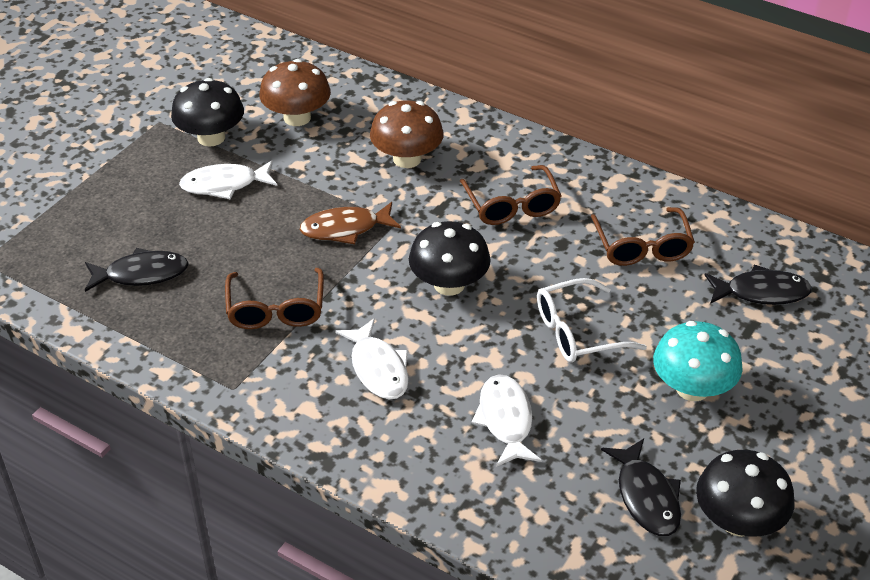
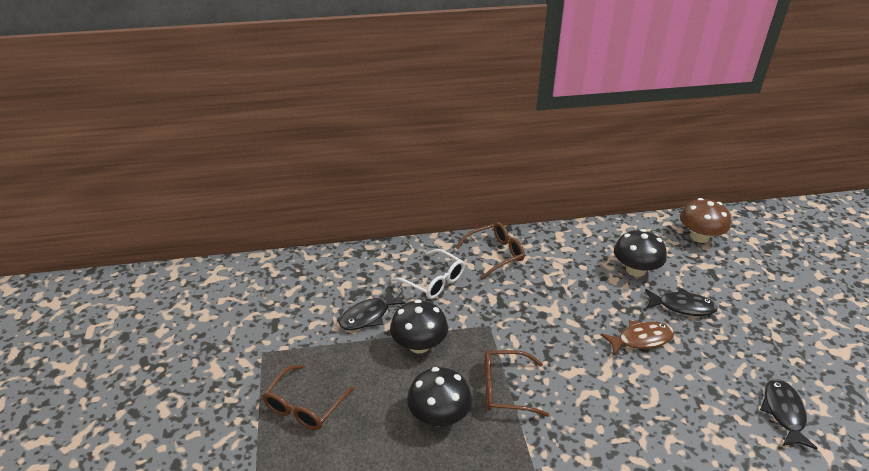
brown mushroom: 2 -> 1
turquoise mushroom: 1 -> 0
white fish: 3 -> 0

